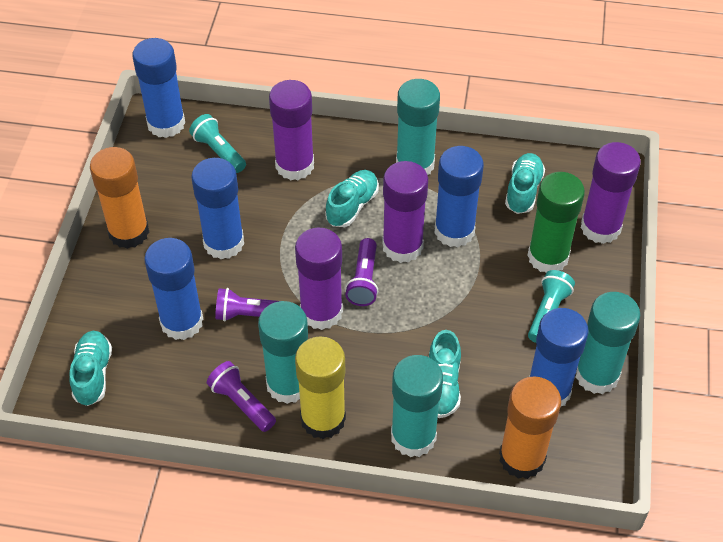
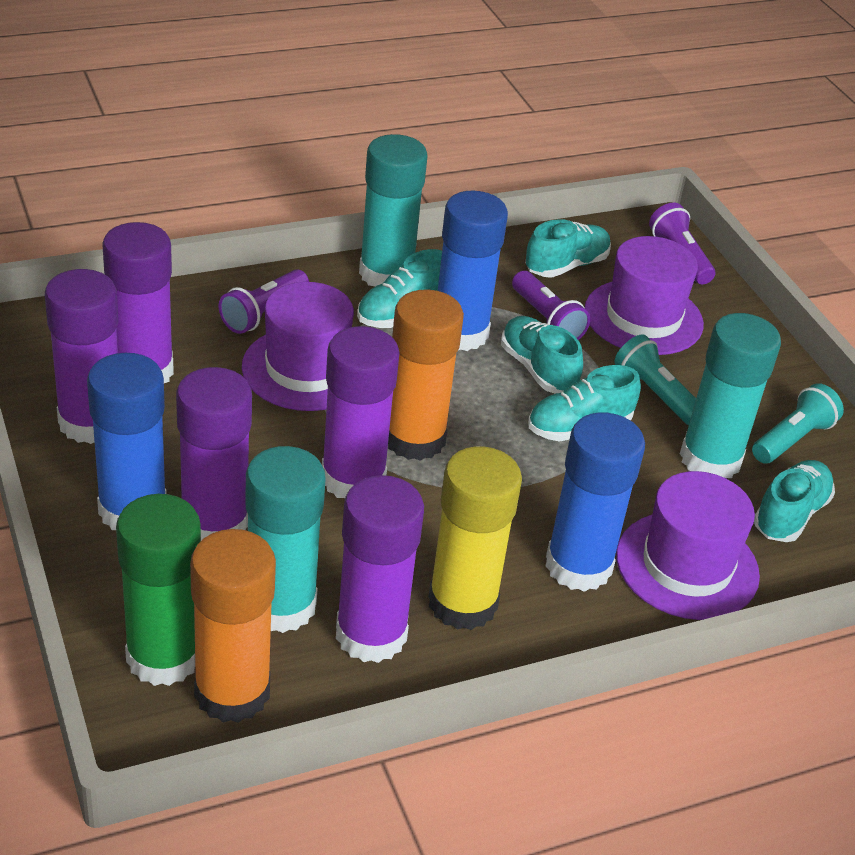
blue glue stick: 5 -> 3
purple glue stick: 4 -> 5
purple hat: 0 -> 3
turquoise glue stick: 4 -> 3
turquoise shoe: 4 -> 5

